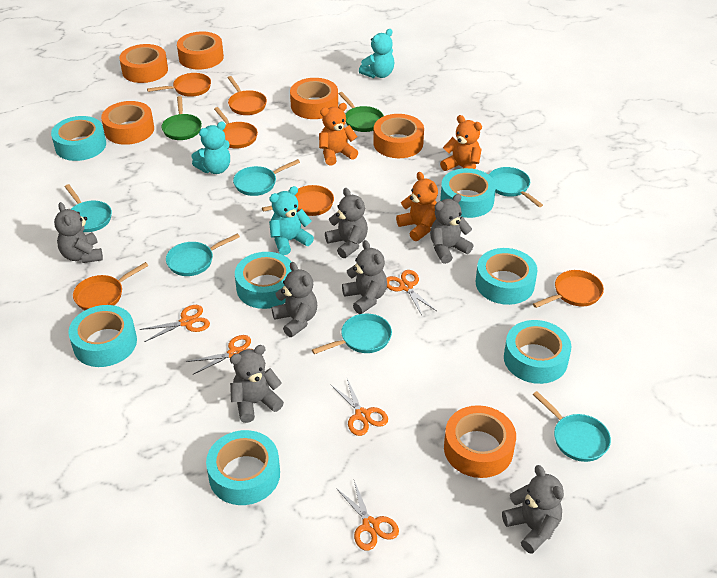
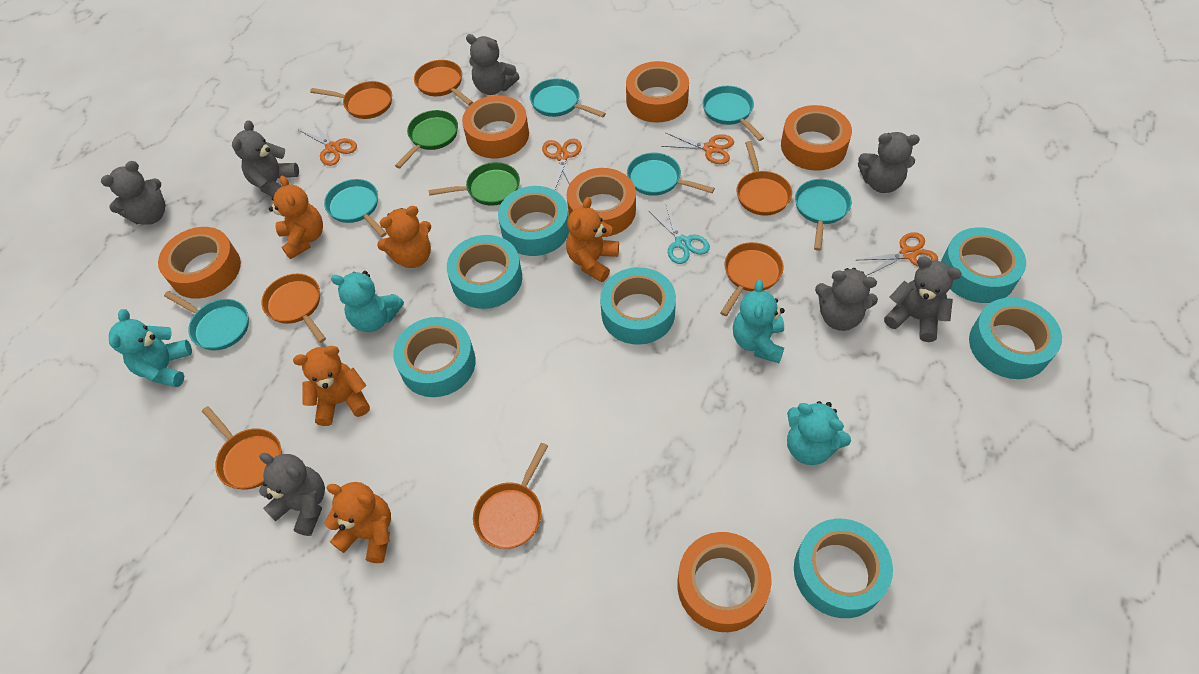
orange pan: 6 -> 7
orange scissors: 5 -> 4
orange teddy bear: 3 -> 5
turquoise scissors: 0 -> 1
turquoise teddy bear: 3 -> 4

